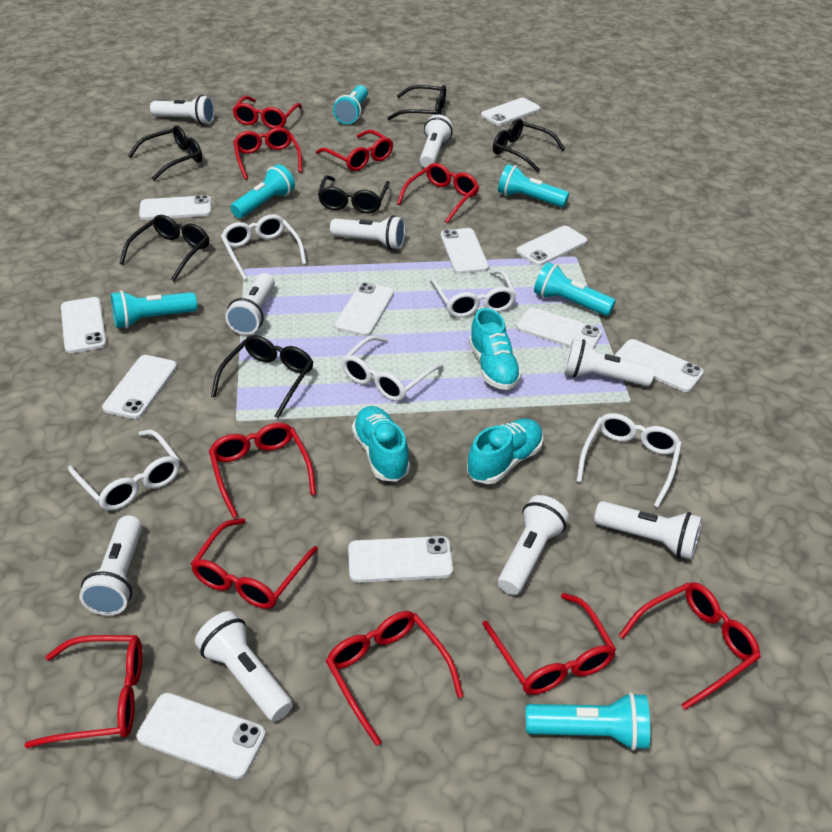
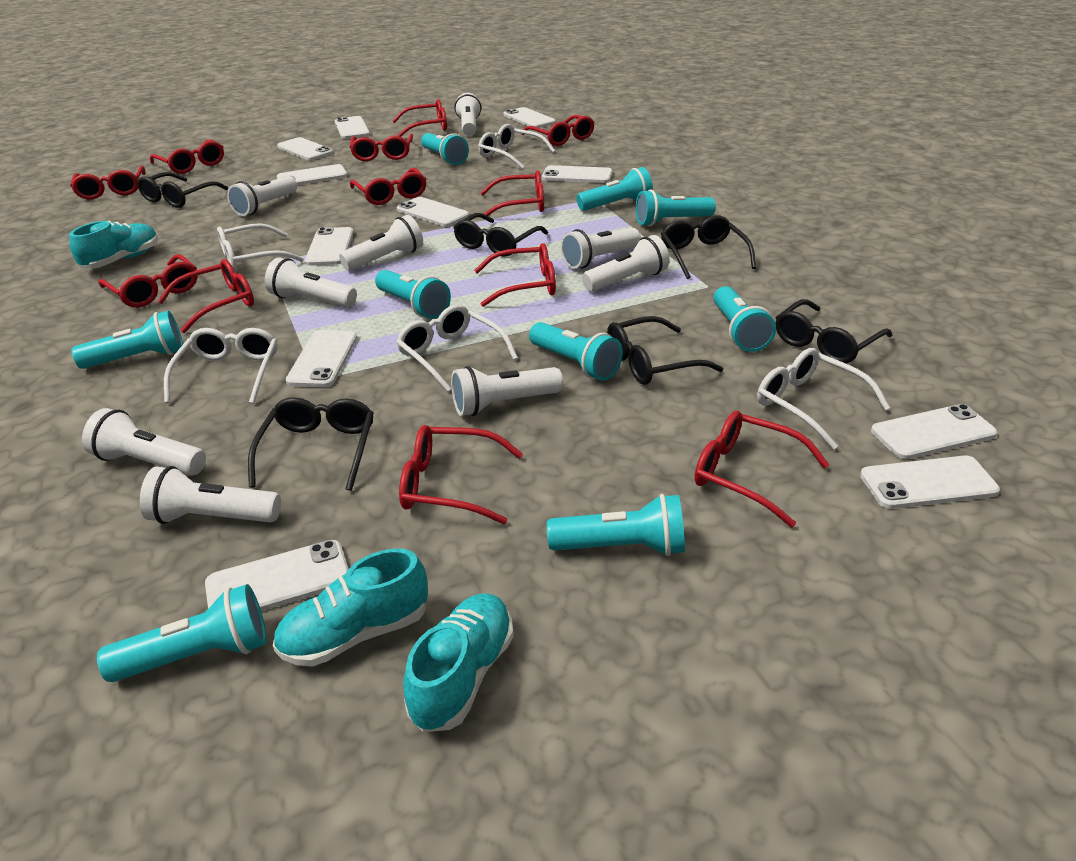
red glasses: 10 -> 12
turquoise flashlight: 6 -> 9

